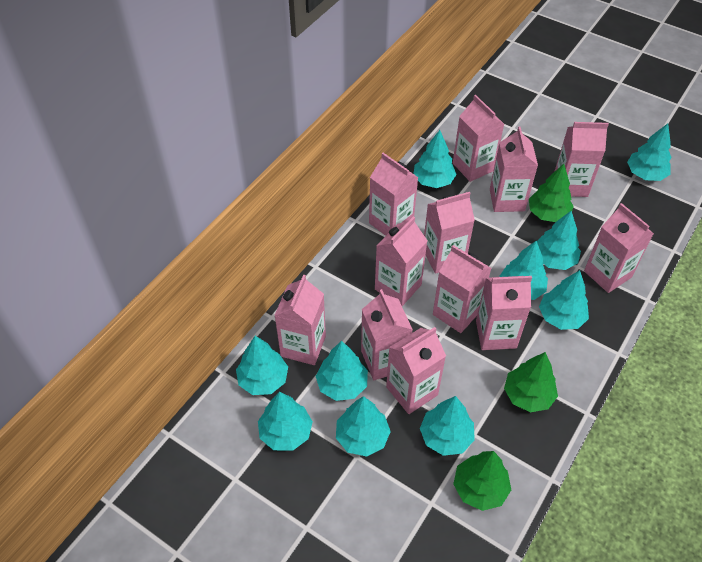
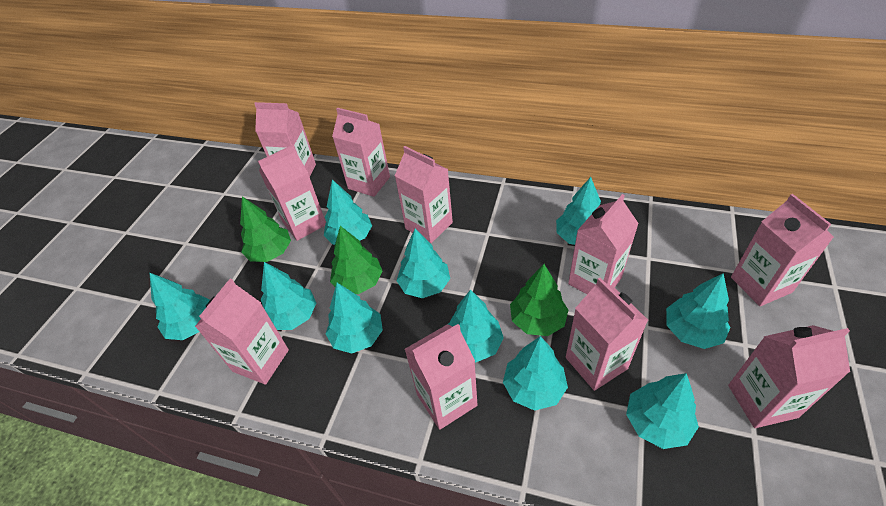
pink carton: 12 -> 10

